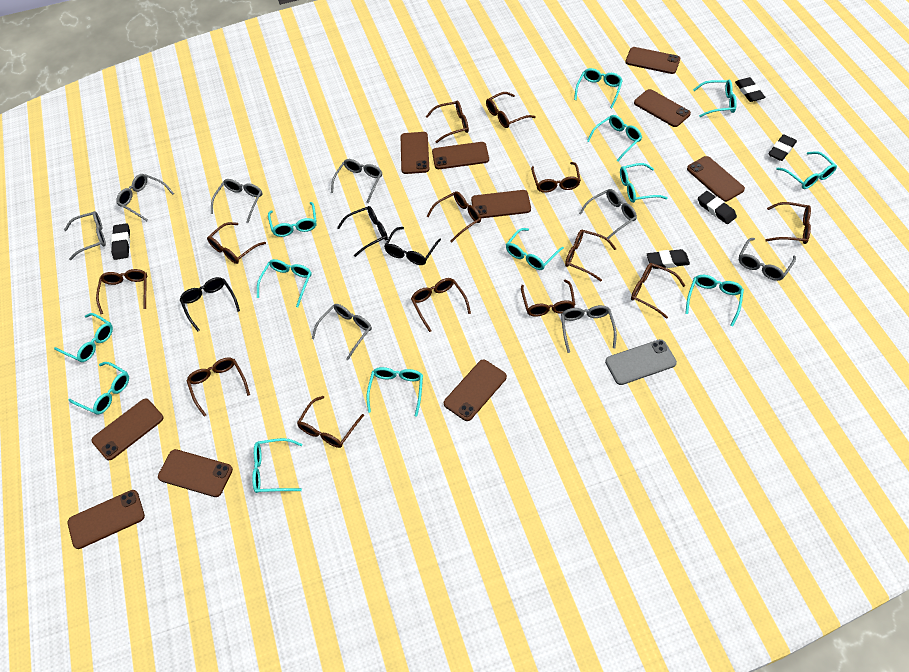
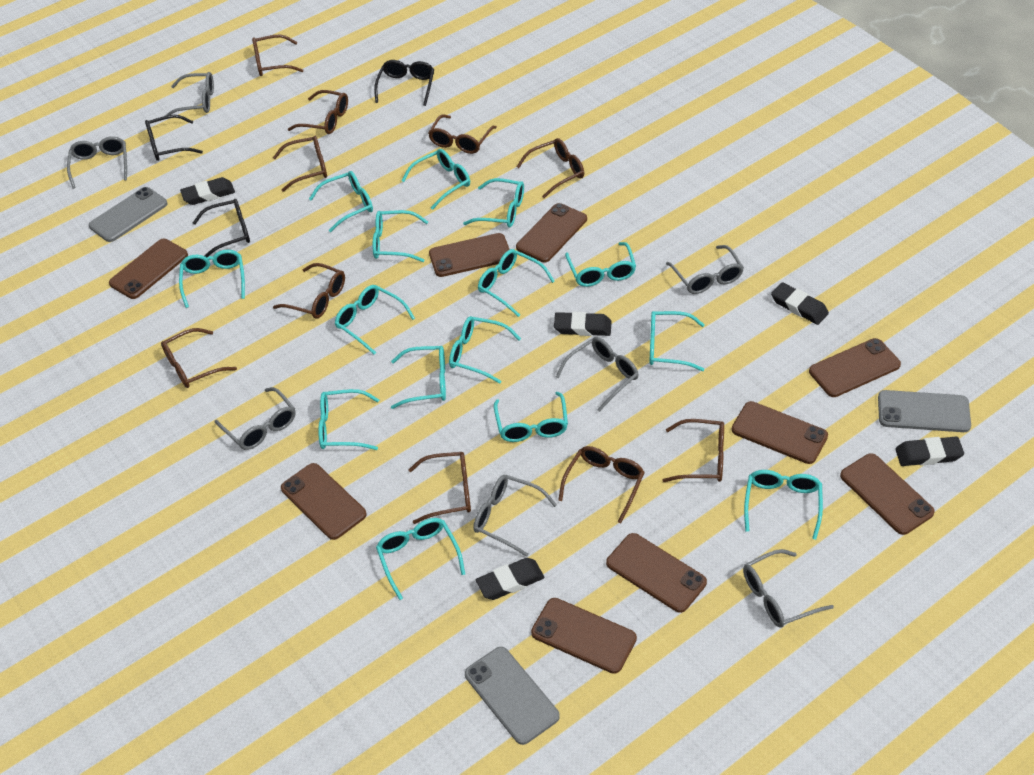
brown glasses: 13 -> 10
brown phone: 10 -> 9
grey glasses: 8 -> 7
grey phone: 1 -> 3
turquoise glasses: 13 -> 15

